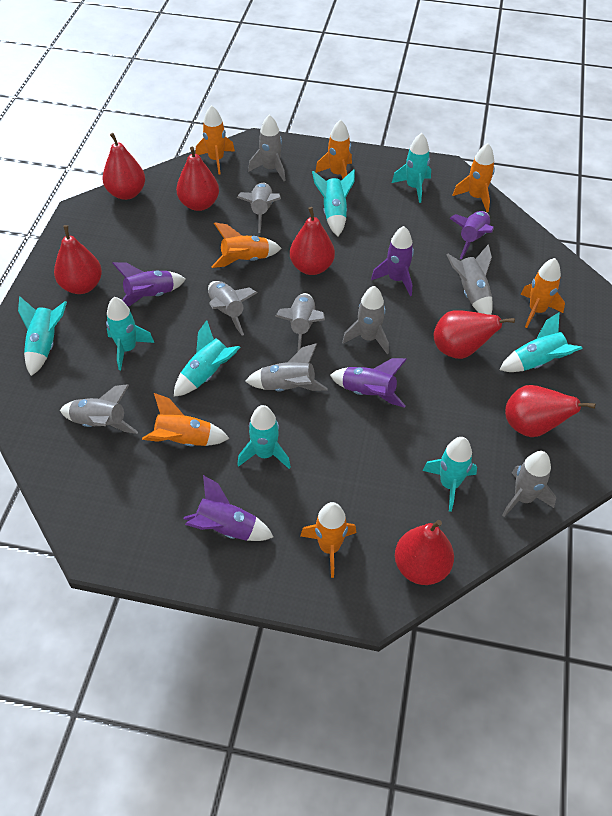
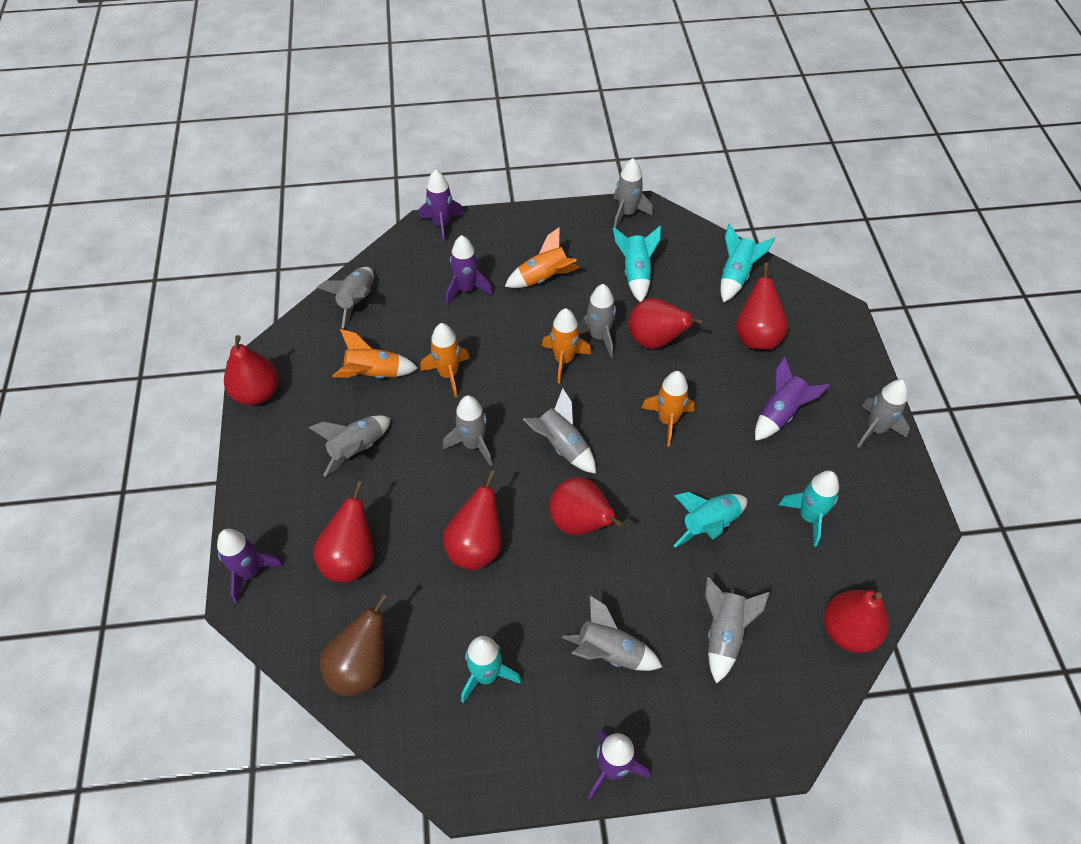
brown pear: 0 -> 1
orange rocket: 7 -> 5
turquoise rocket: 8 -> 5

